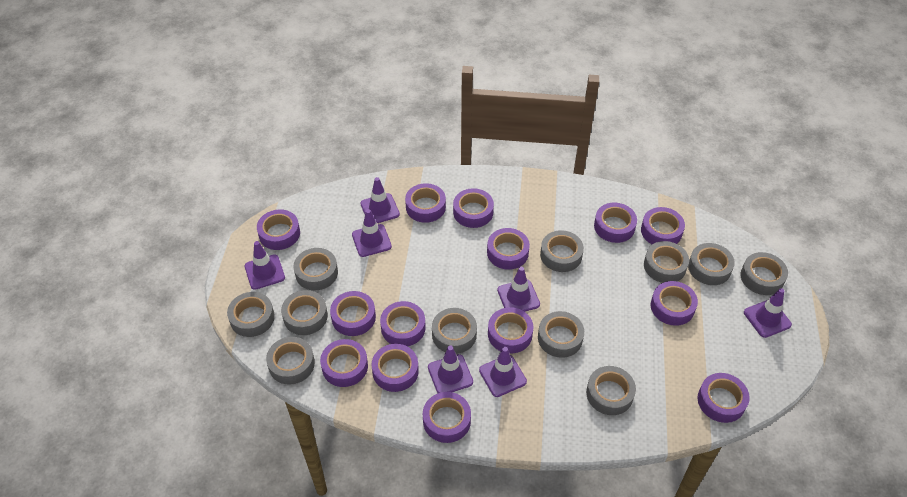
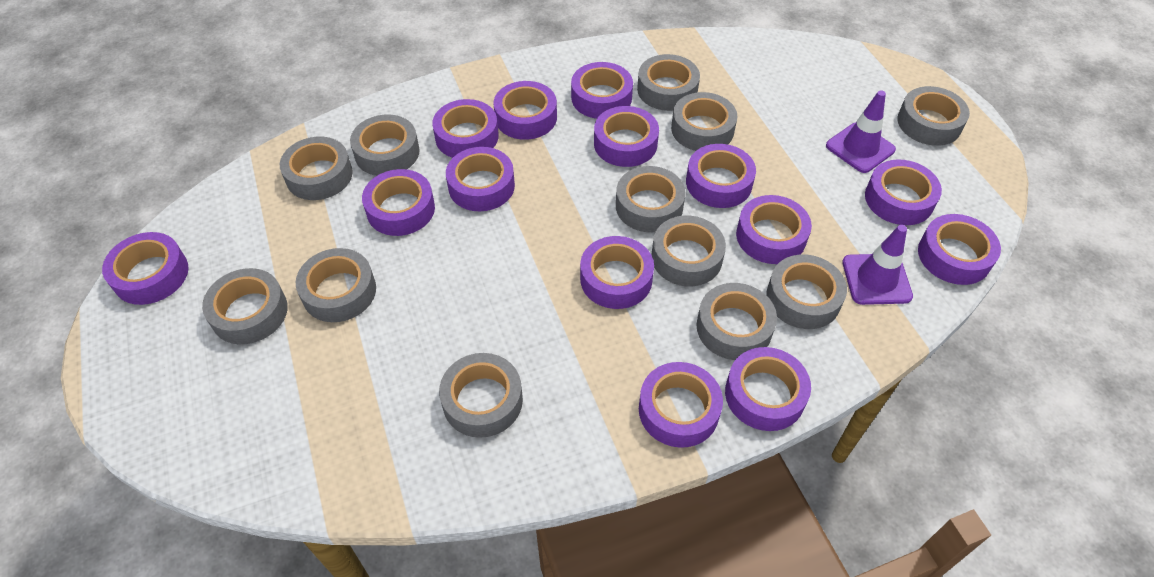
grey tape: 11 -> 12
purple traffic cone: 7 -> 2

